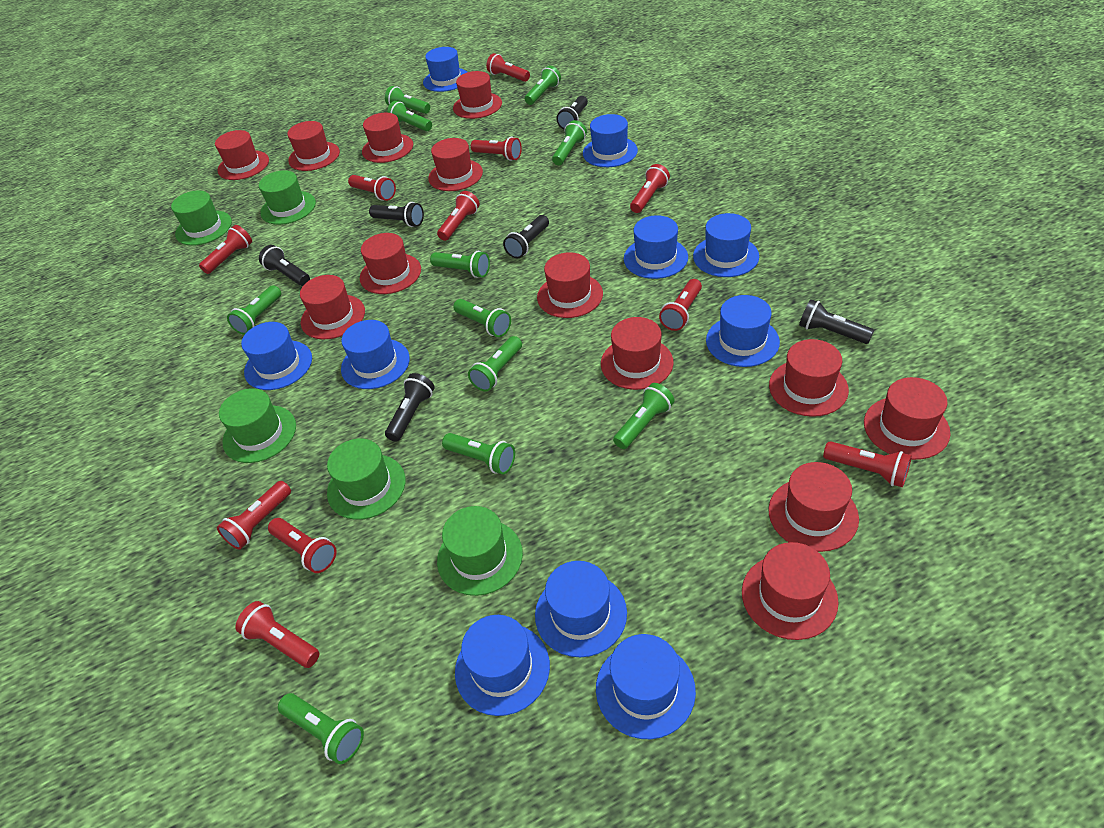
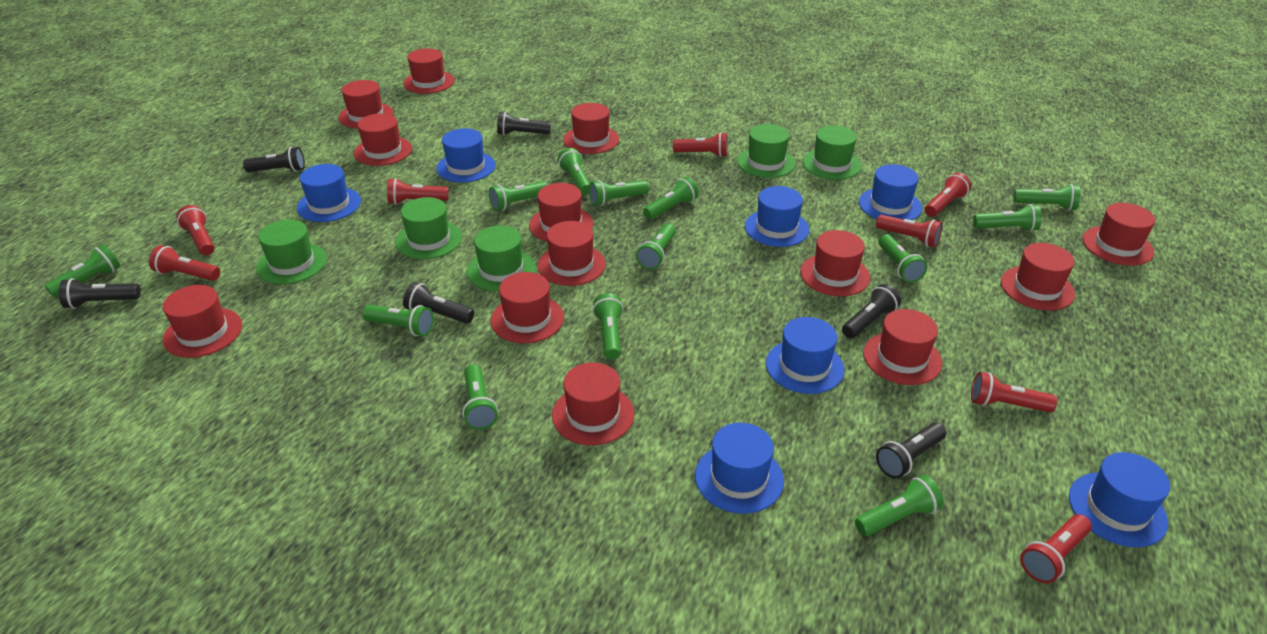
blue hat: 10 -> 7
green flashlight: 11 -> 13
red flashlight: 11 -> 8

